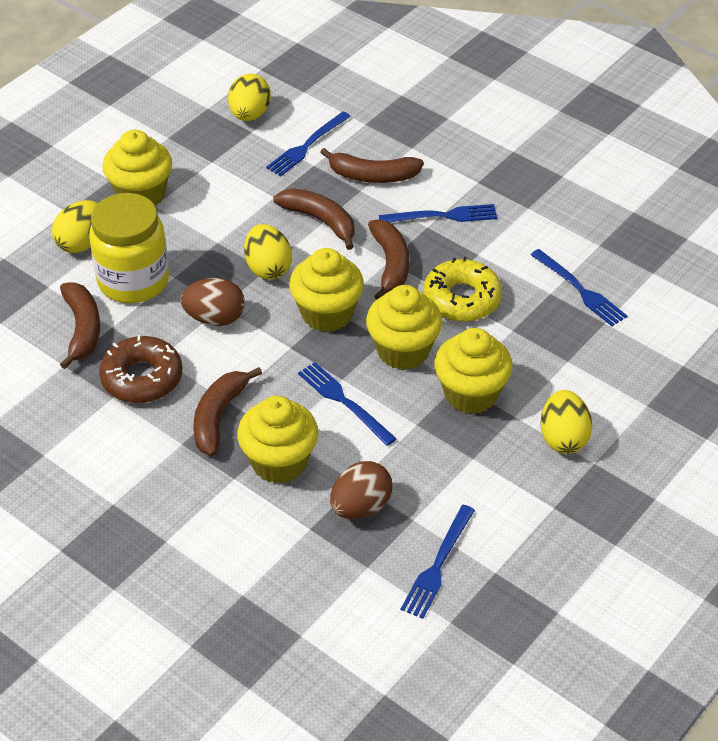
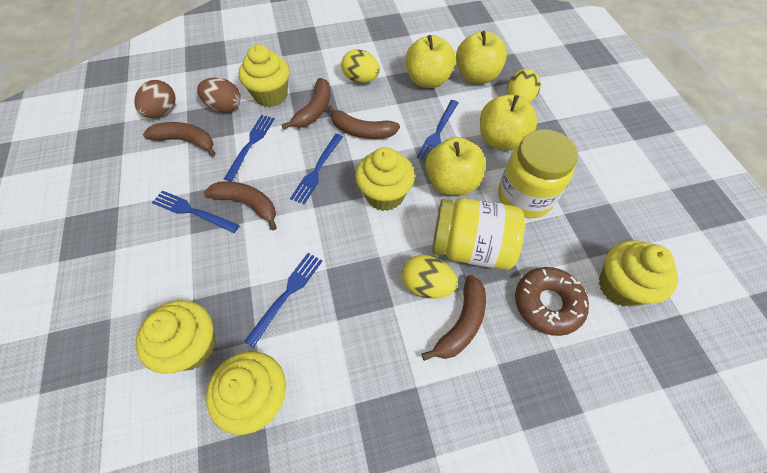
yellow apple: 0 -> 4
yellow donut: 1 -> 0
yellow egg: 4 -> 3
yellow jar: 1 -> 2

